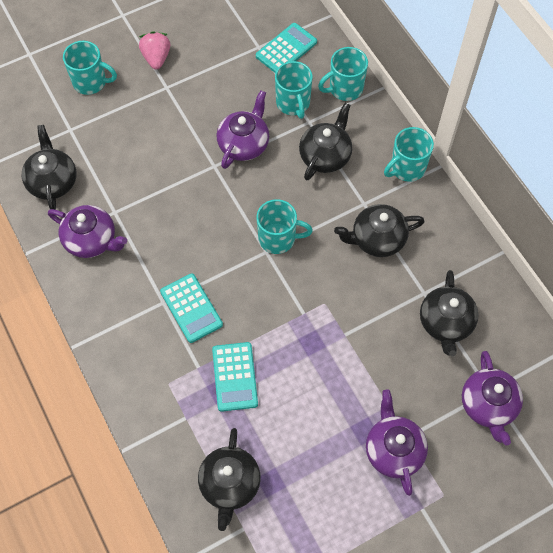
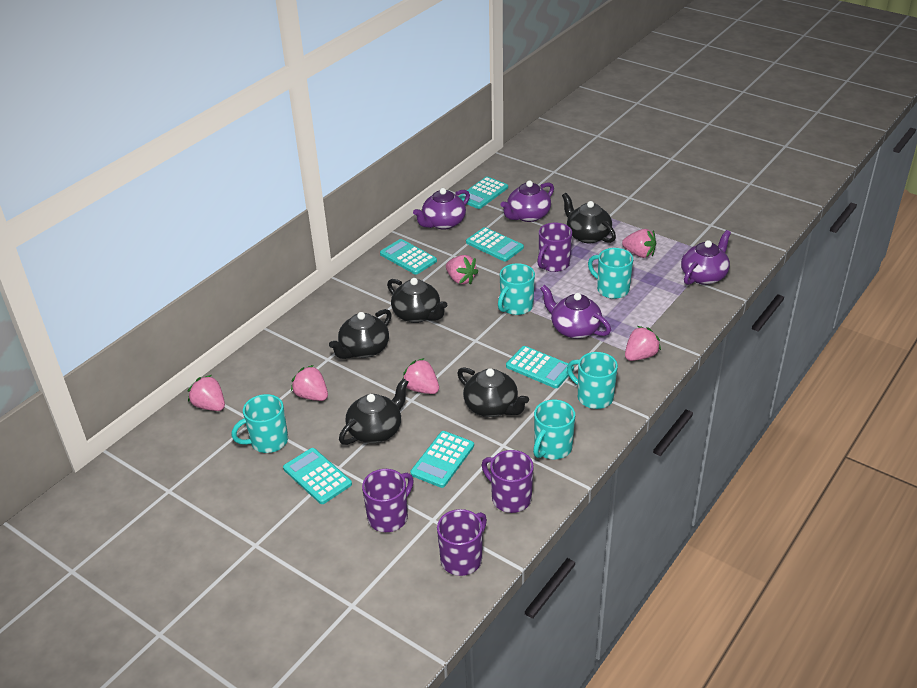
pink strawberry: 1 -> 6
purple mug: 0 -> 4
turquoise calculator: 3 -> 6

